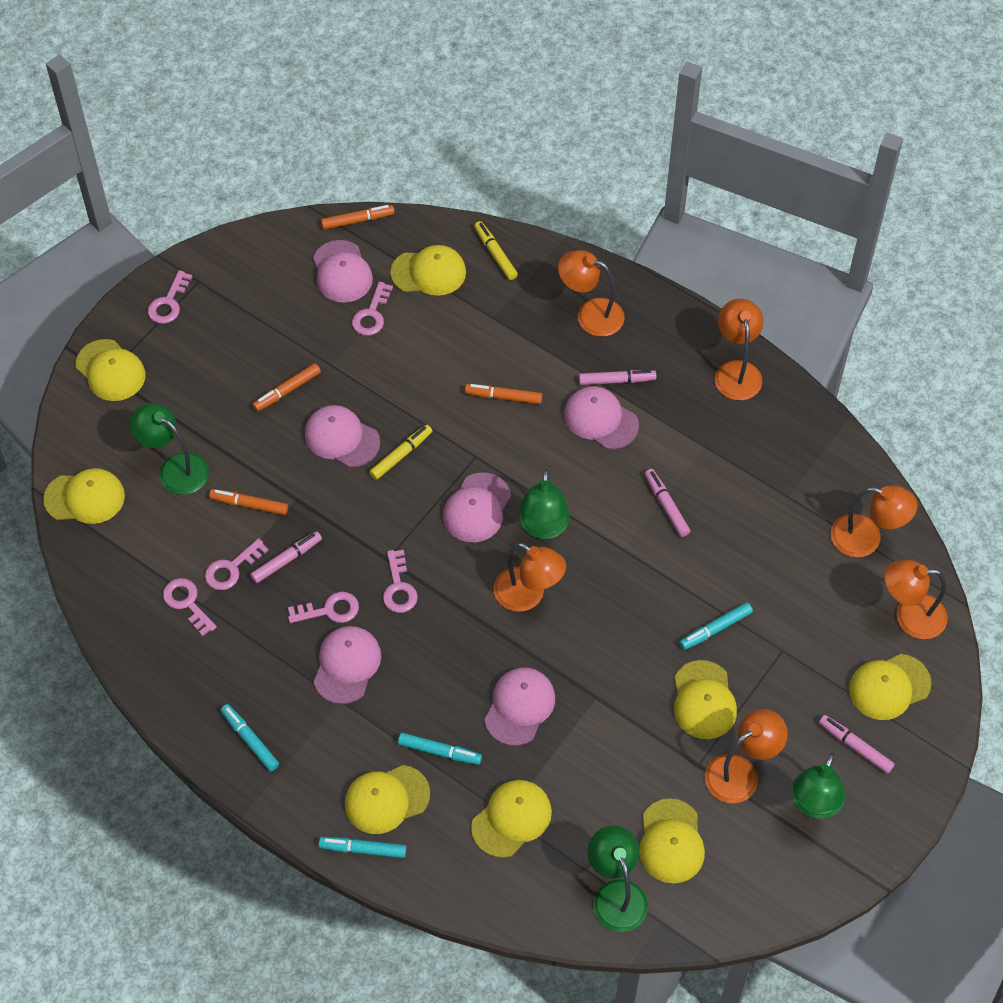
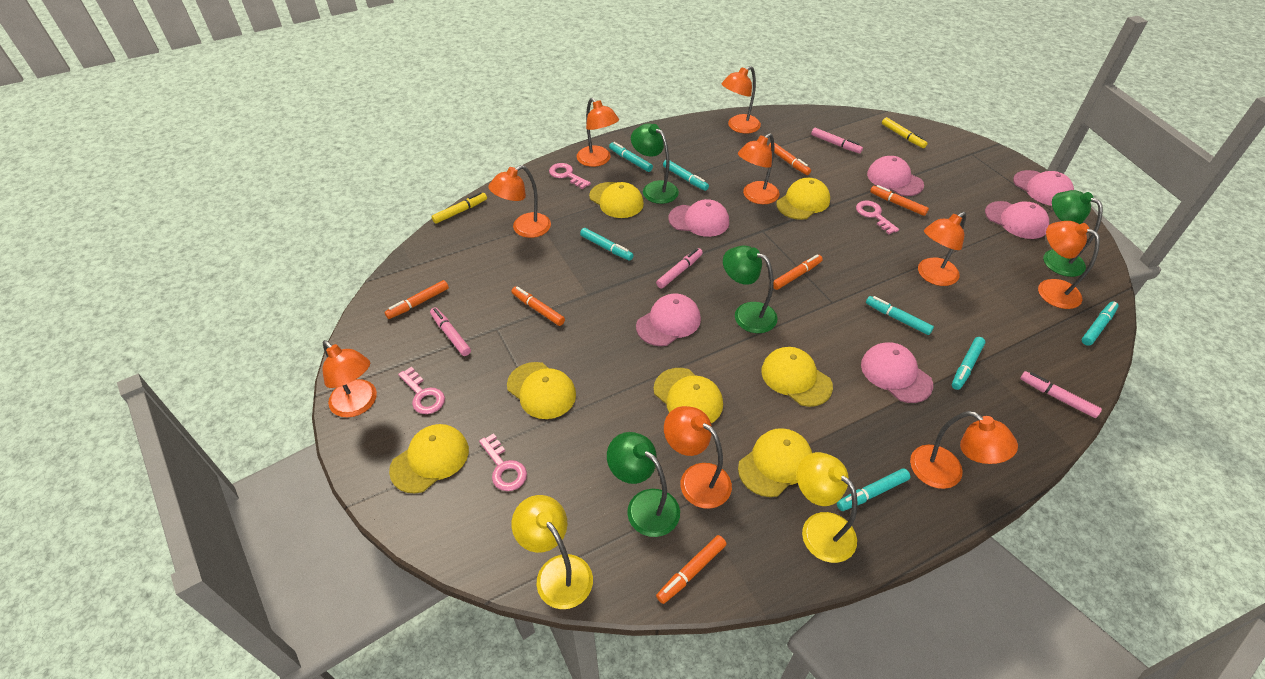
orange lamp: 6 -> 9
orange marker: 4 -> 6
pink key: 6 -> 4
turquoise marker: 4 -> 7
yellow cap: 8 -> 7
yellow lamp: 0 -> 2

